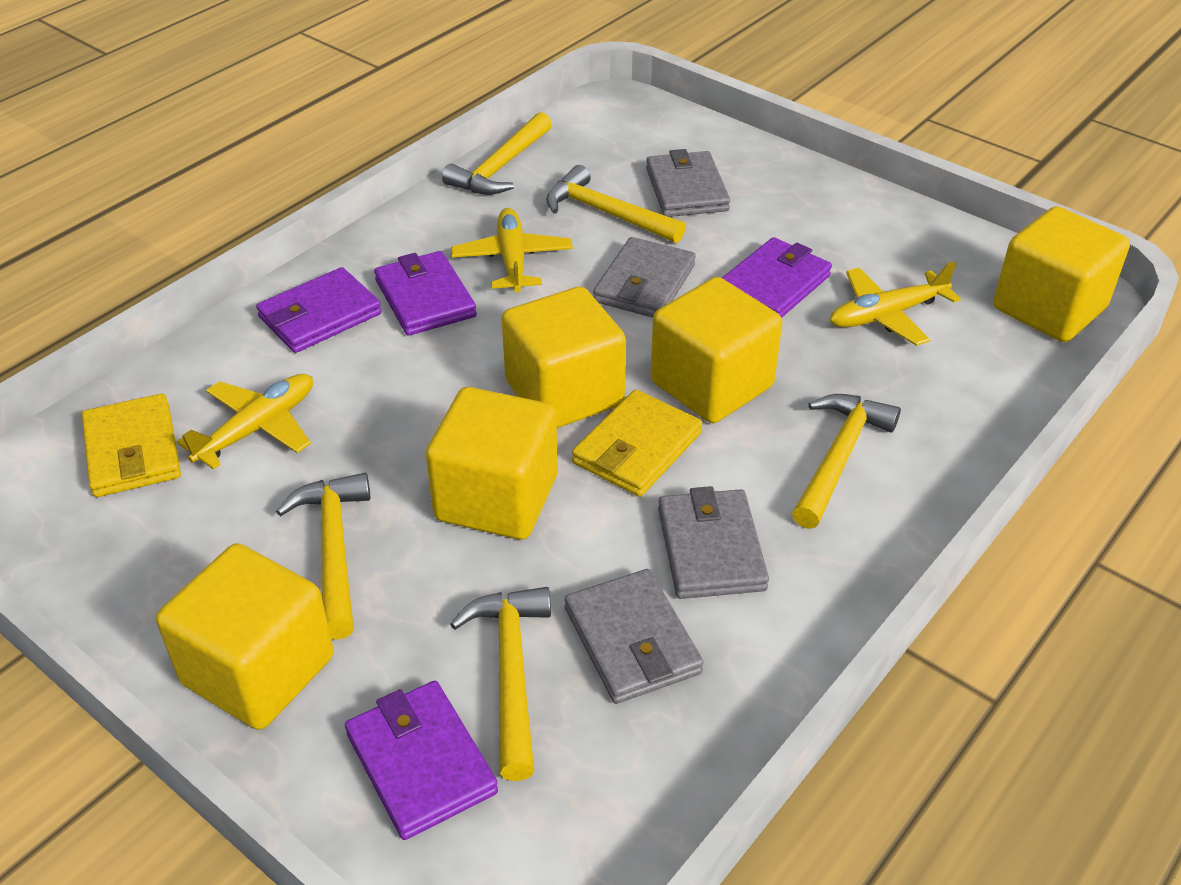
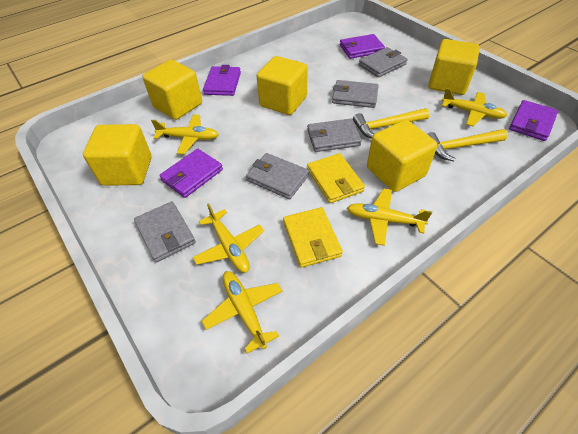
grey wallet: 4 -> 5
yellow hammer: 5 -> 2
yellow plane: 3 -> 5

